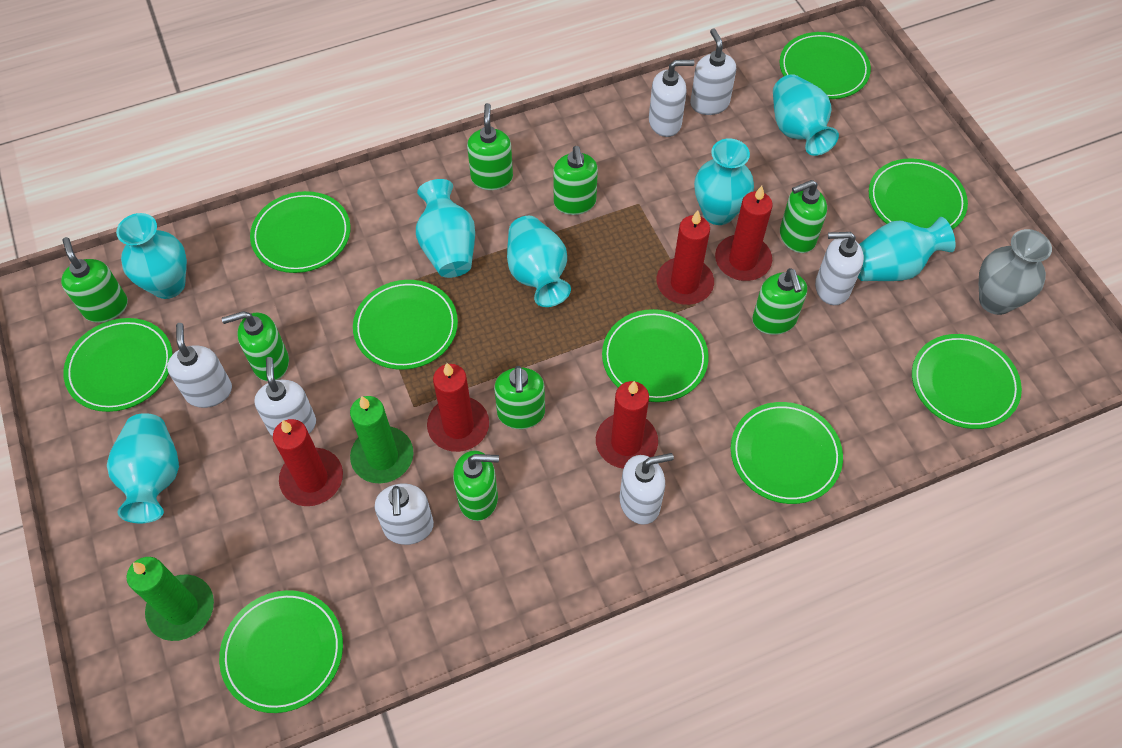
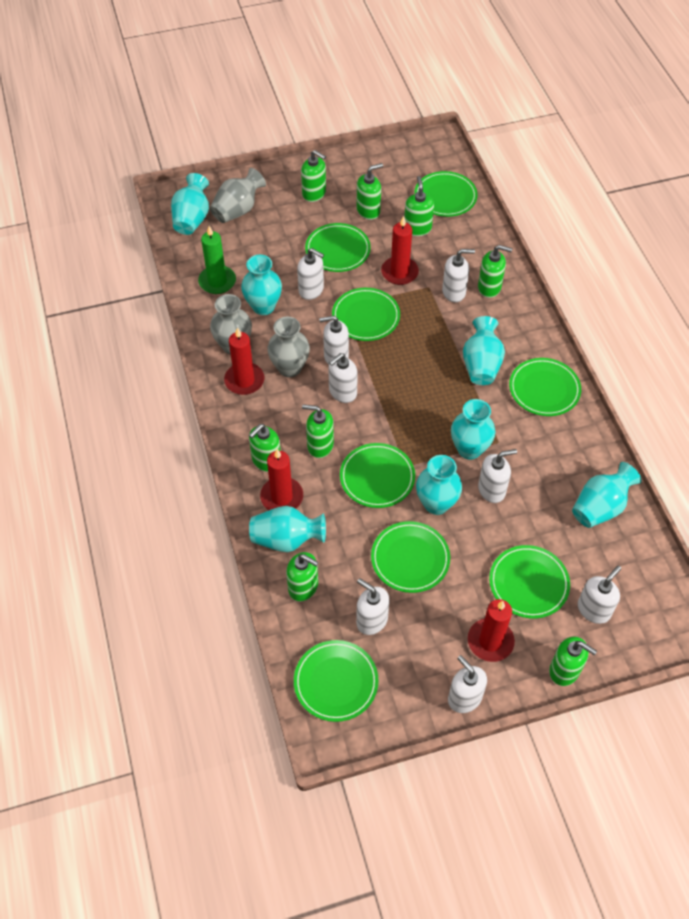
green candle: 2 -> 1
green plate: 9 -> 8
grey vase: 1 -> 3
red candle: 5 -> 4
white soap dispenser: 7 -> 8

